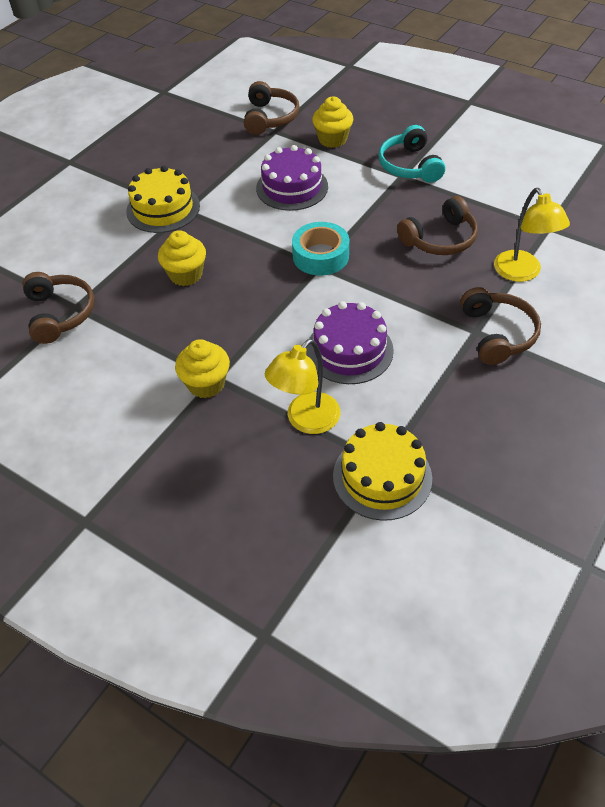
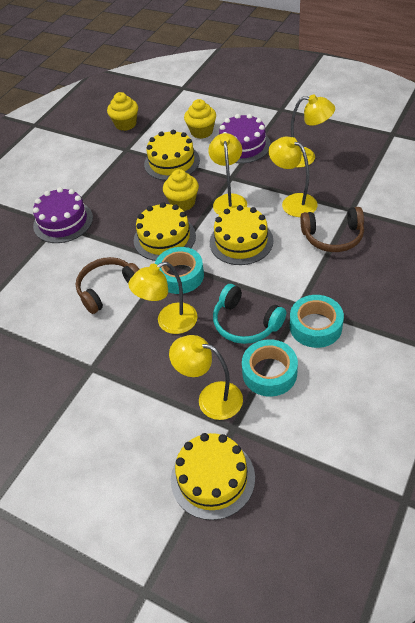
brown headphones: 4 -> 2
turquoise tape: 1 -> 3
yellow cake: 2 -> 4
yellow lamp: 2 -> 5

